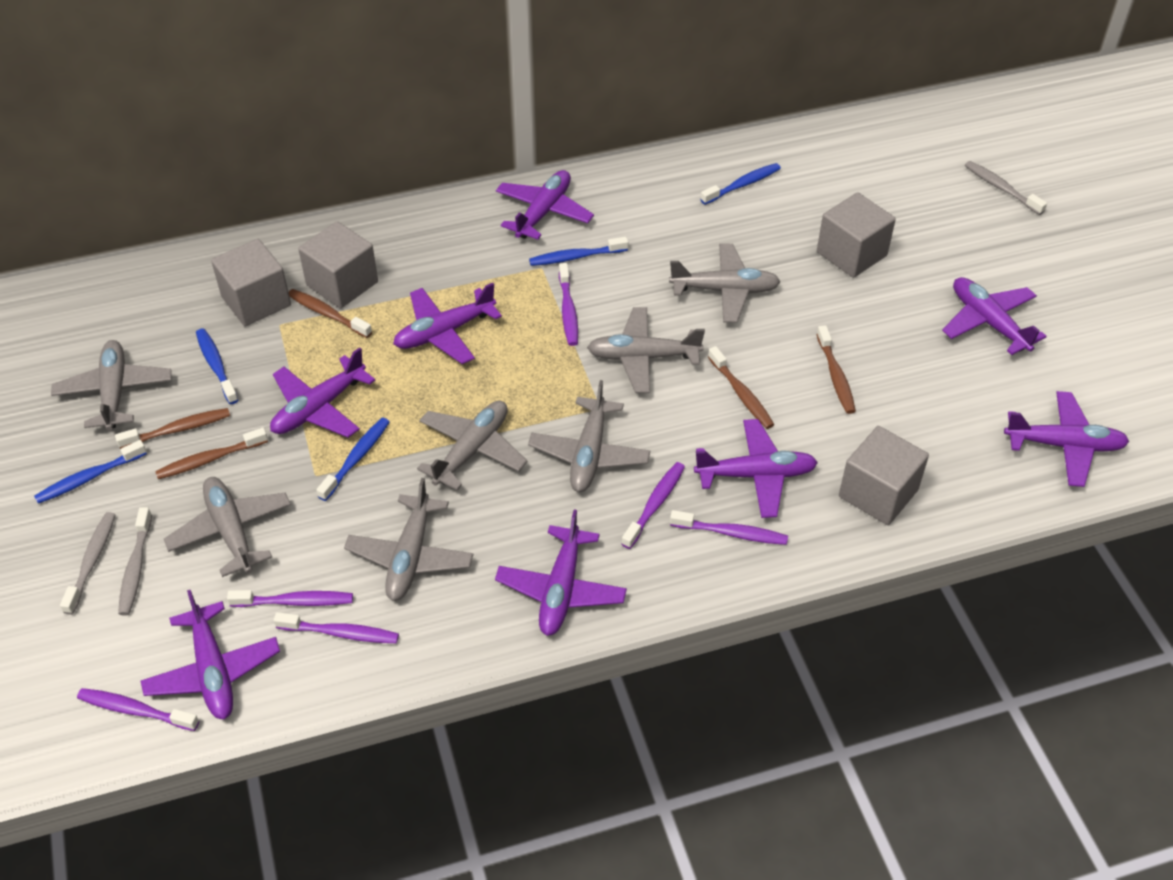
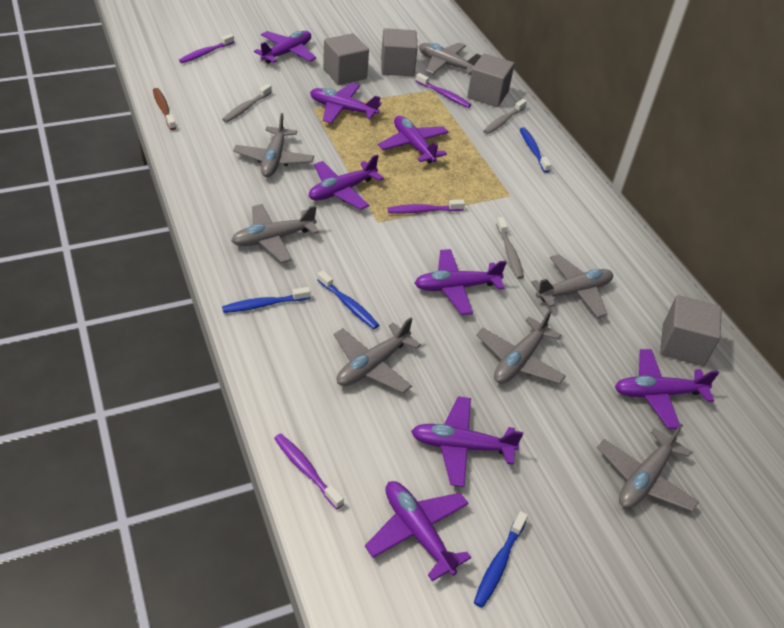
blue toothbrush: 5 -> 4
brown toothbrush: 5 -> 1
purple toothbrush: 6 -> 4

